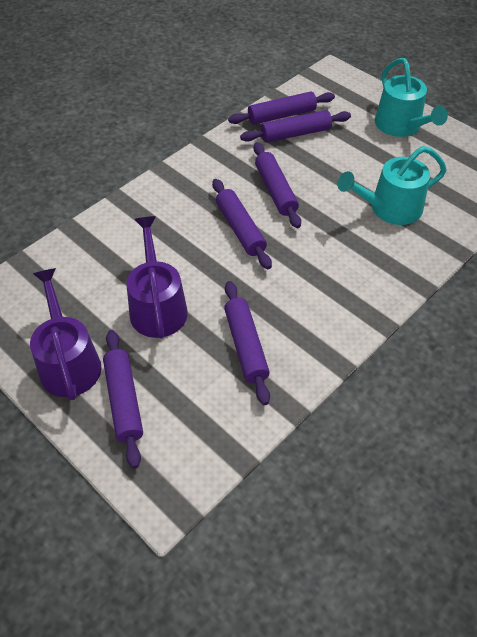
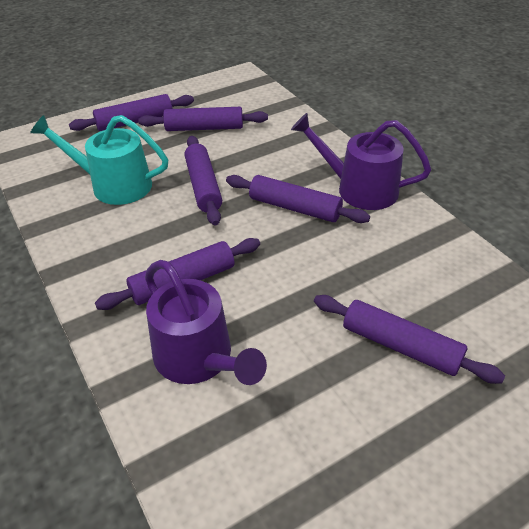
turquoise watering can: 2 -> 1

